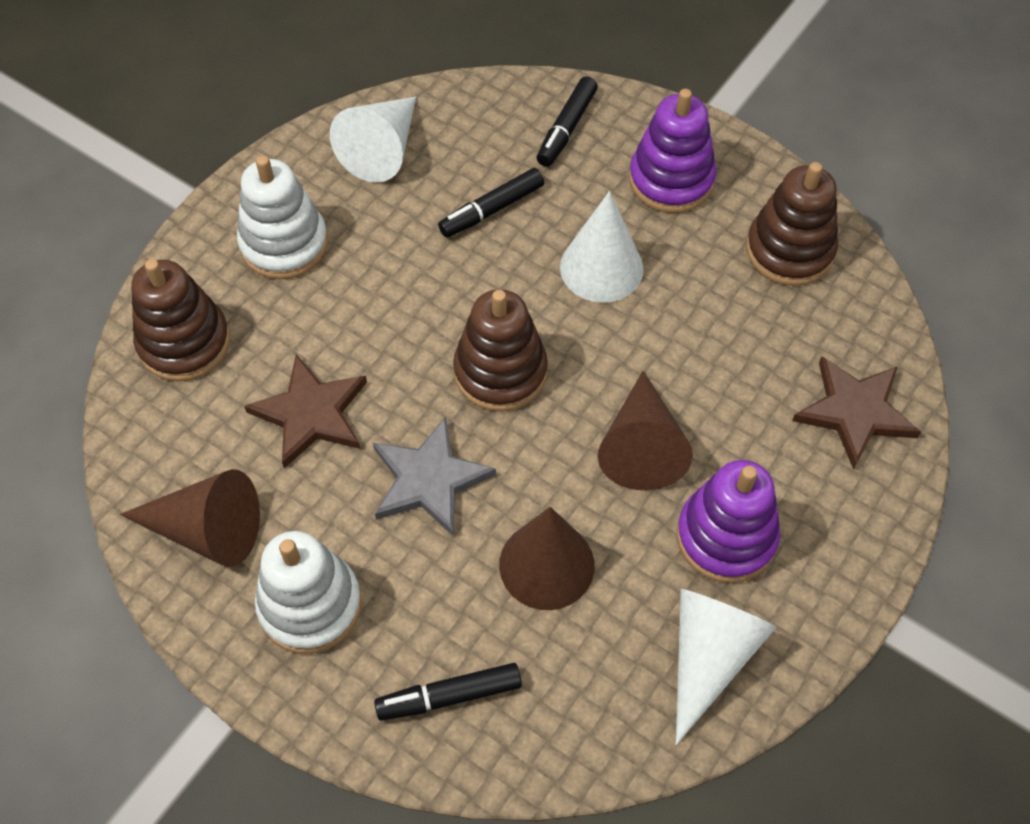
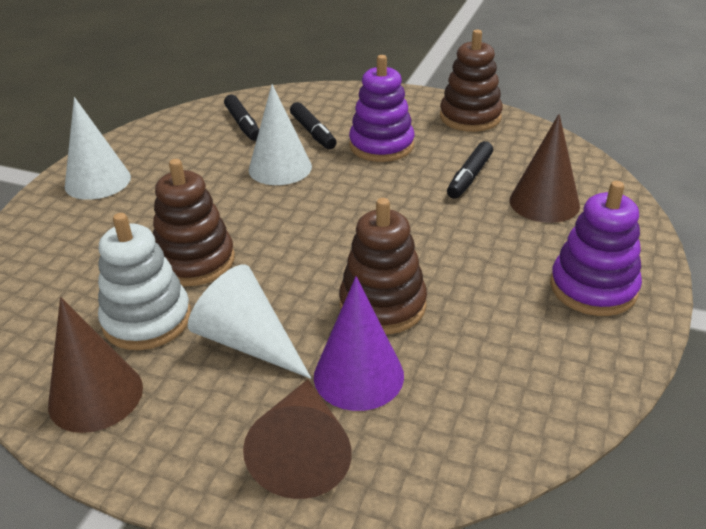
brown star: 2 -> 0
grey star: 1 -> 0
purple cone: 0 -> 1
white stacking toy: 2 -> 1

